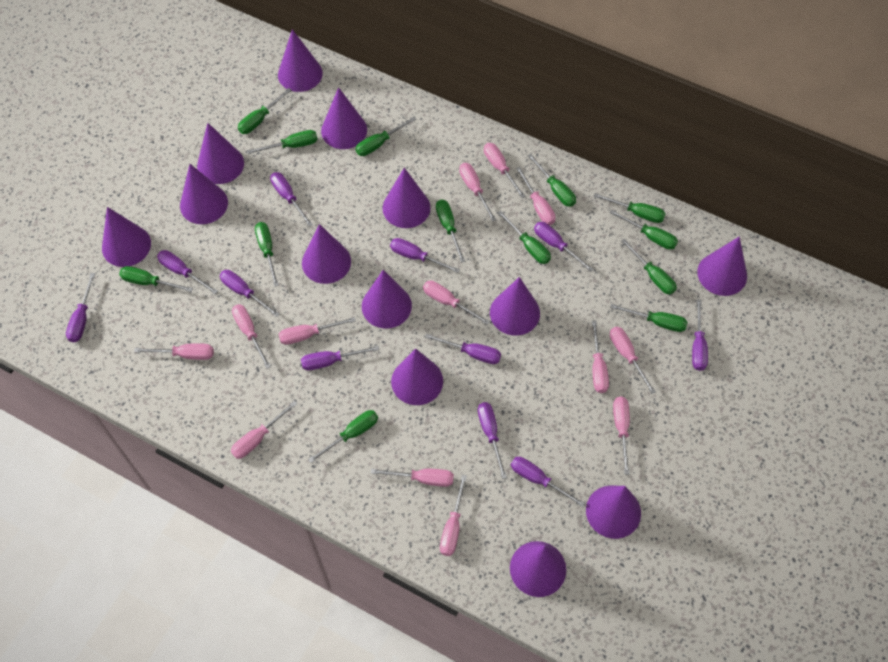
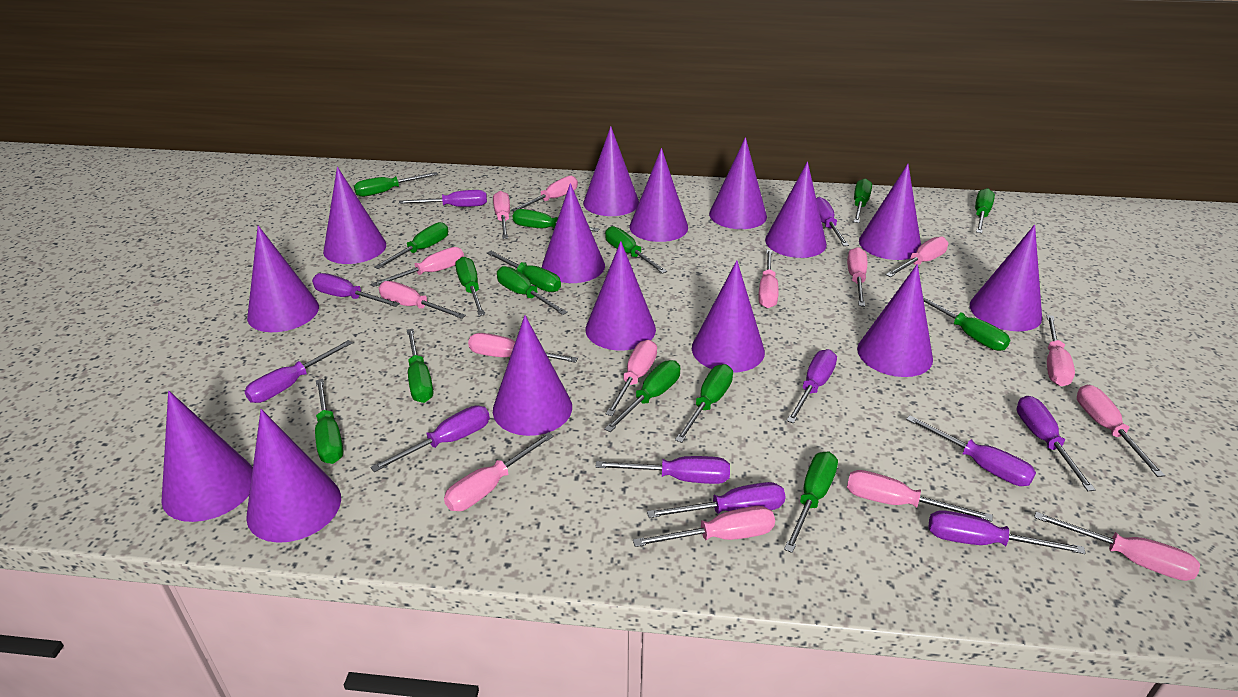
green screwdriver: 13 -> 15
pink screwdriver: 13 -> 15
purple cone: 13 -> 15

